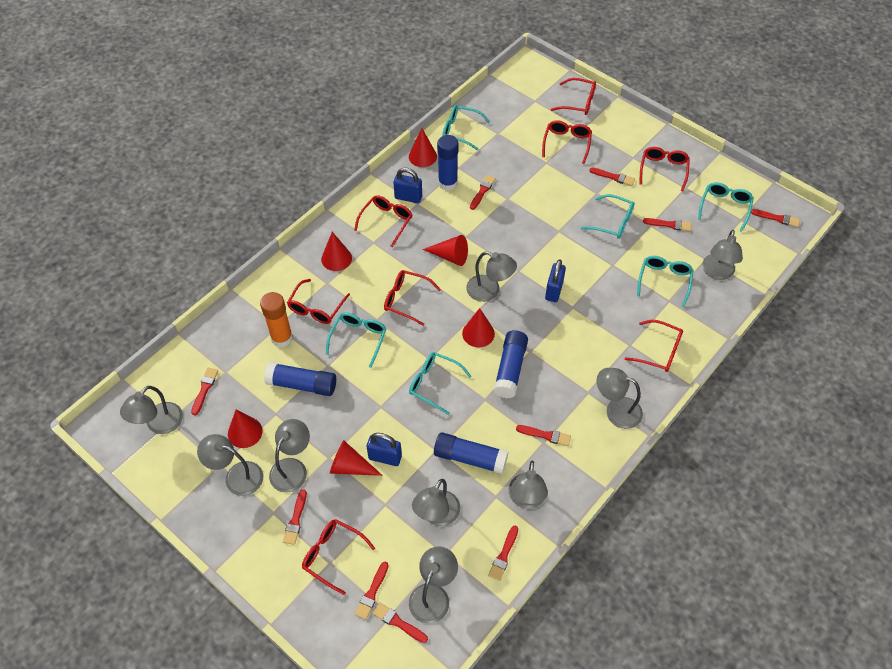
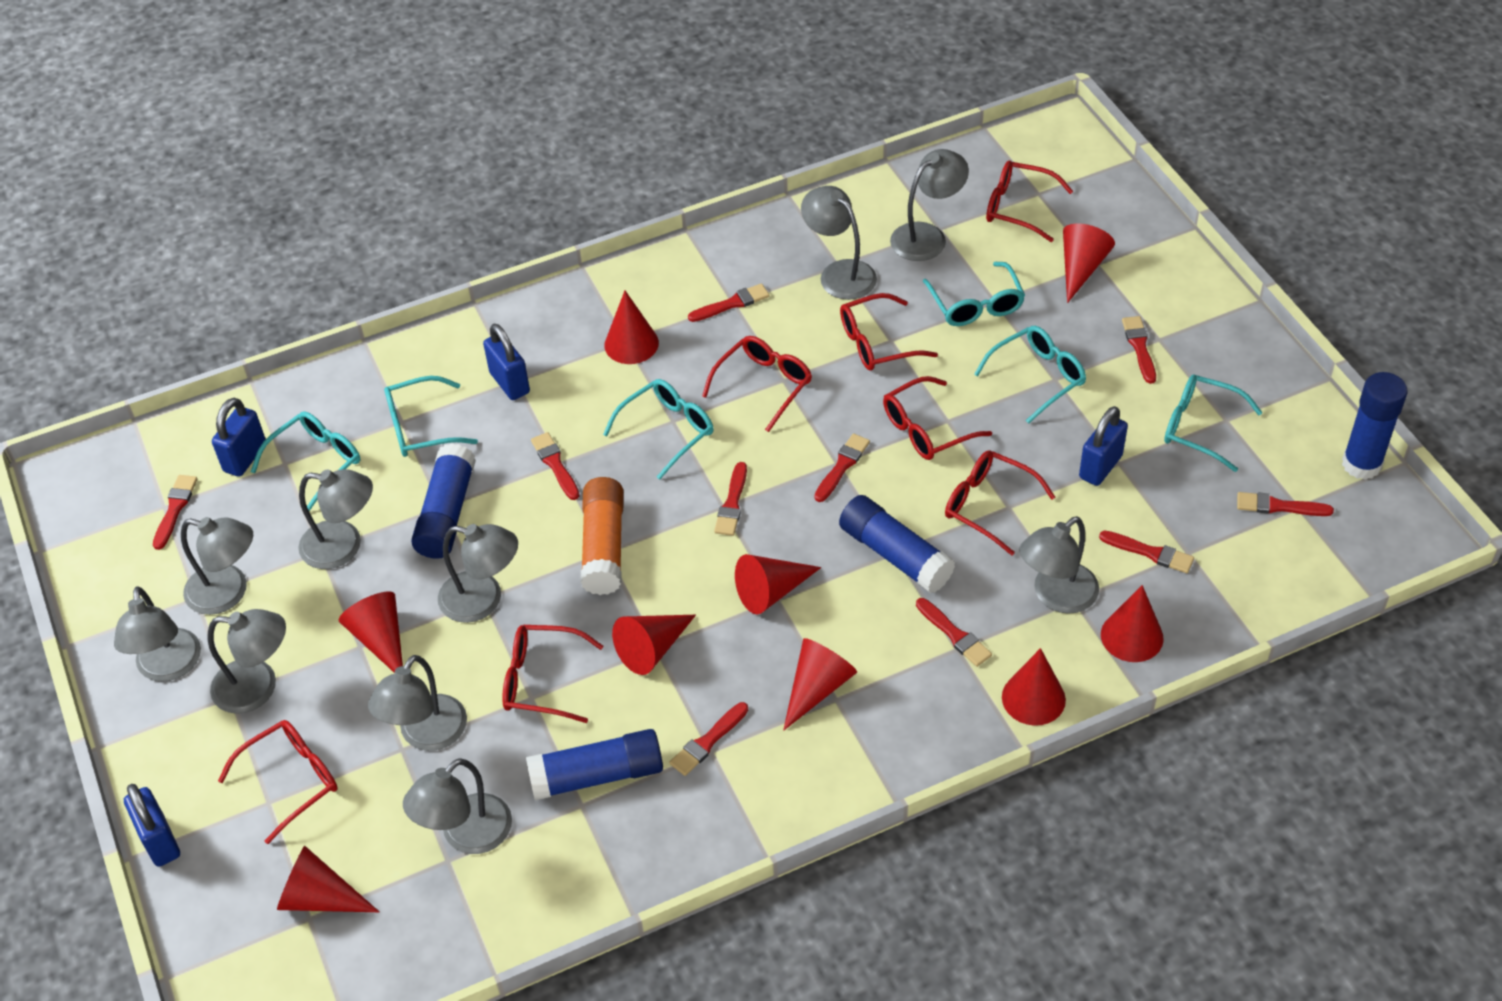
blue padlock: 3 -> 4
grey lamp: 9 -> 10
red cone: 6 -> 9
red glasses: 8 -> 7

